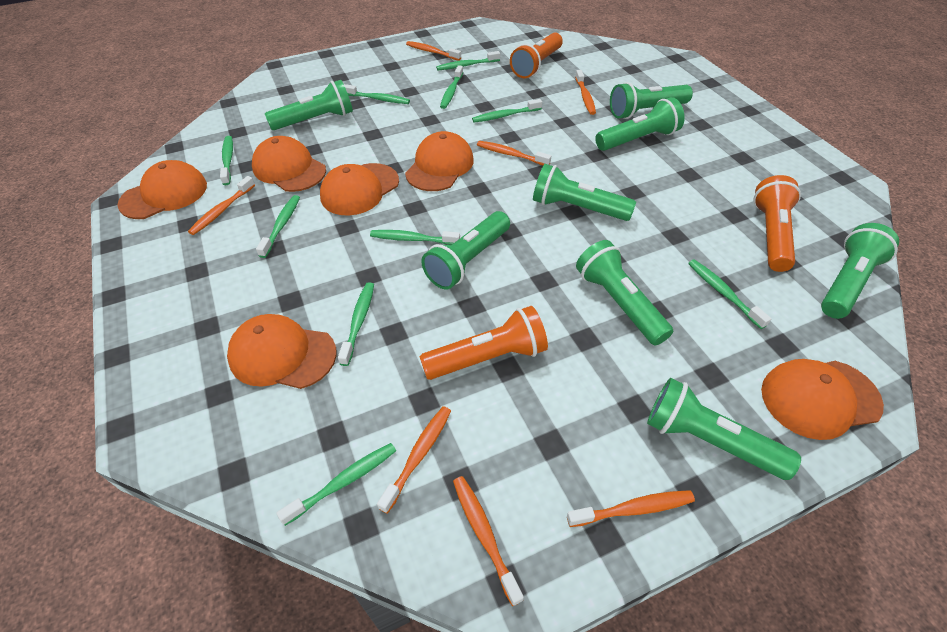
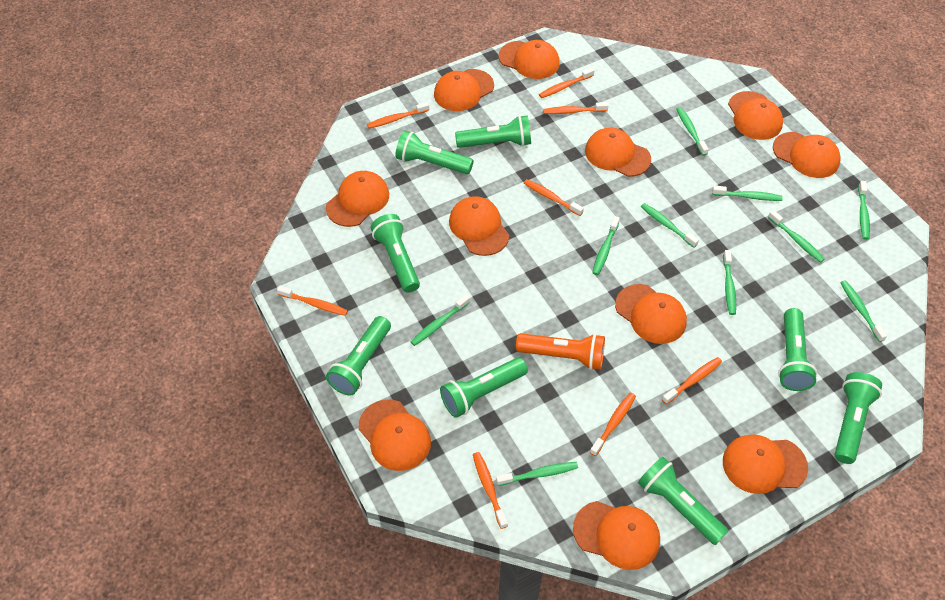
orange cap: 6 -> 11
orange flashlight: 3 -> 1
orange toothbrush: 7 -> 8

